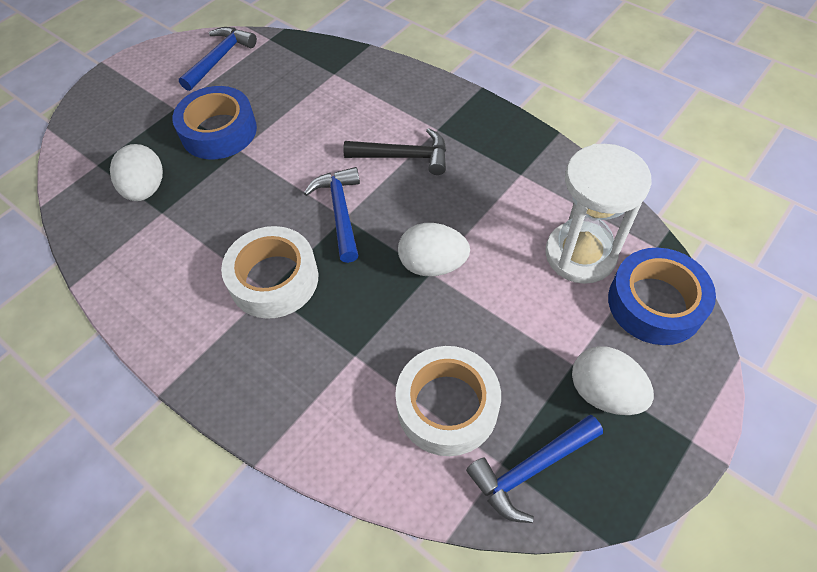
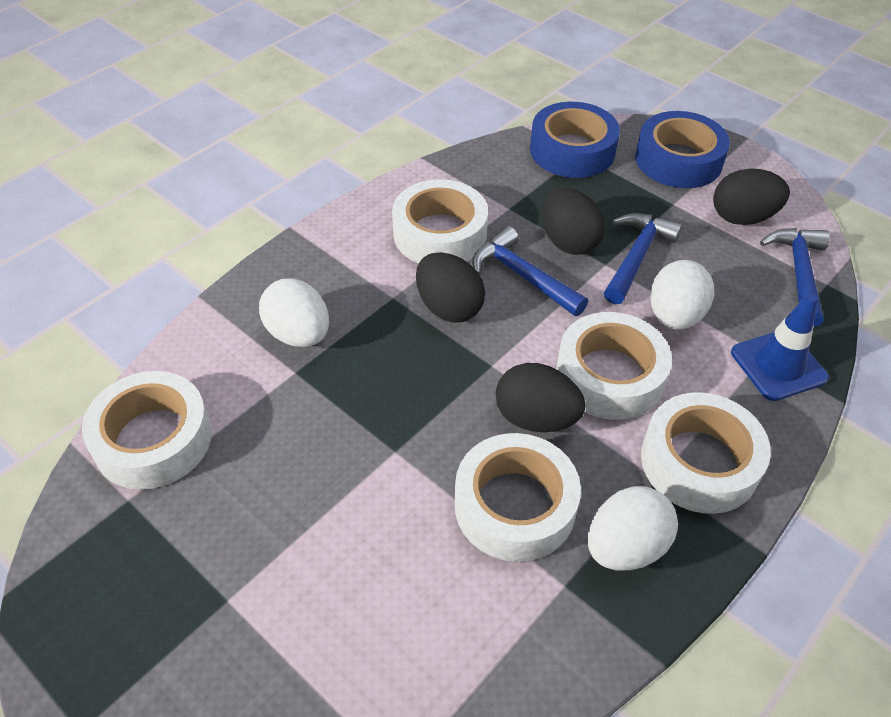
black egg: 0 -> 4
black hammer: 1 -> 0
blue traffic cone: 0 -> 1
white hourglass: 1 -> 0
white tape: 2 -> 5

